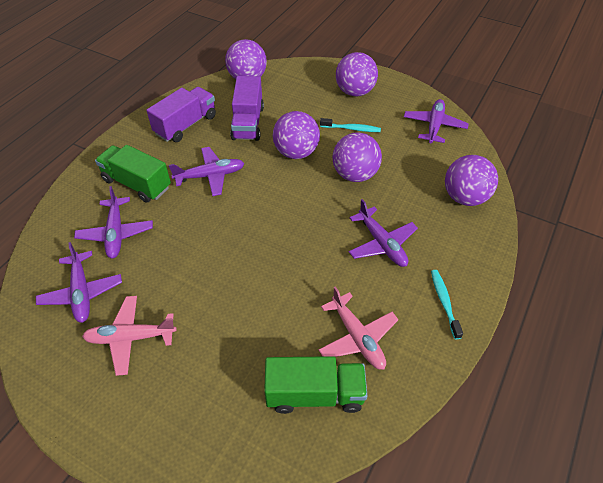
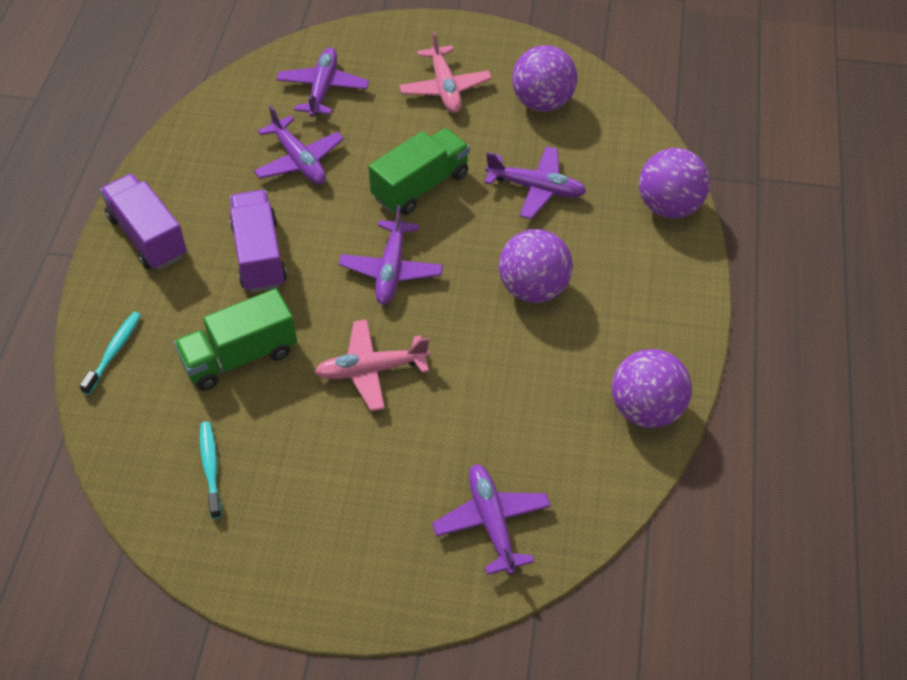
purple ball: 5 -> 4

